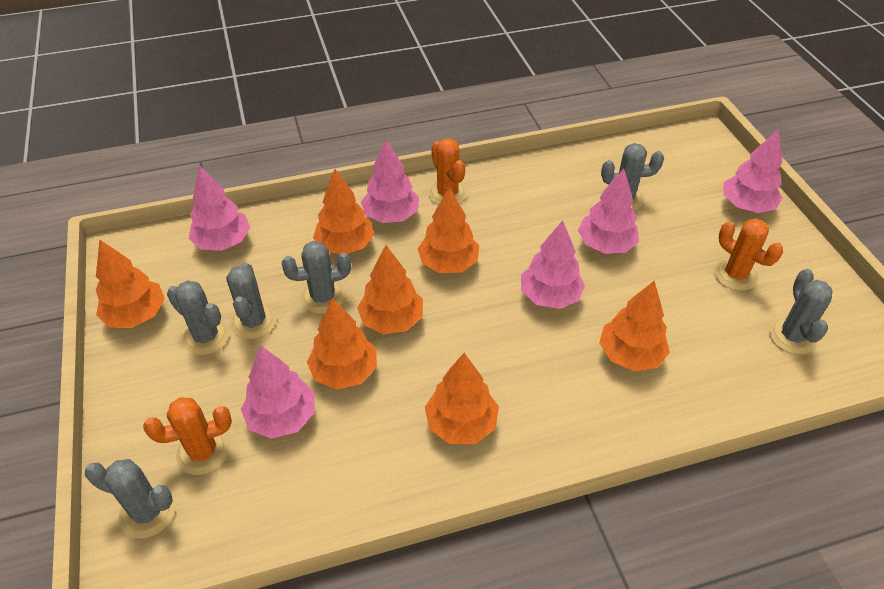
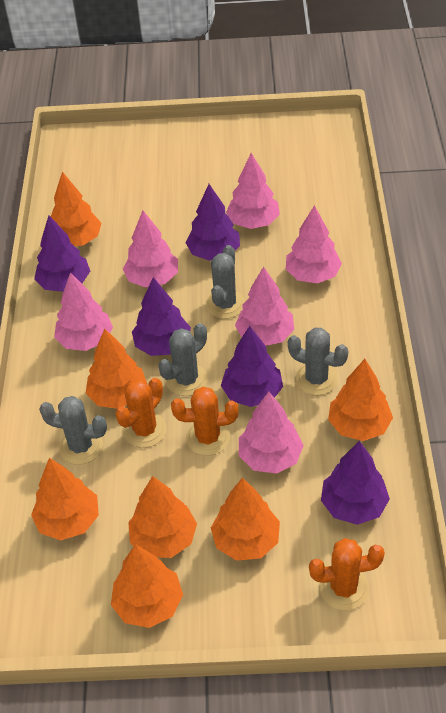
grey cactus: 6 -> 4
purple tree: 0 -> 5

